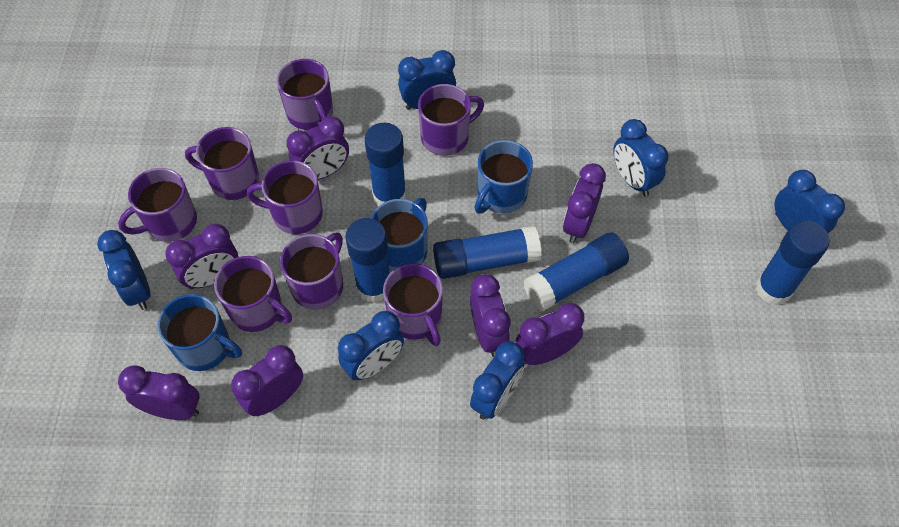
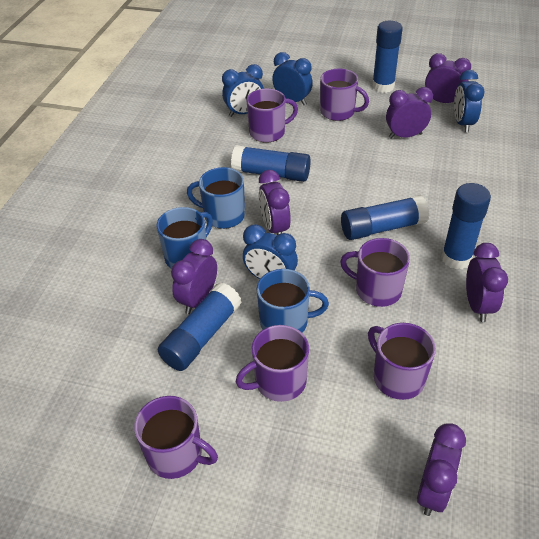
blue clock: 6 -> 4
purple clock: 7 -> 6
purple mug: 8 -> 6

